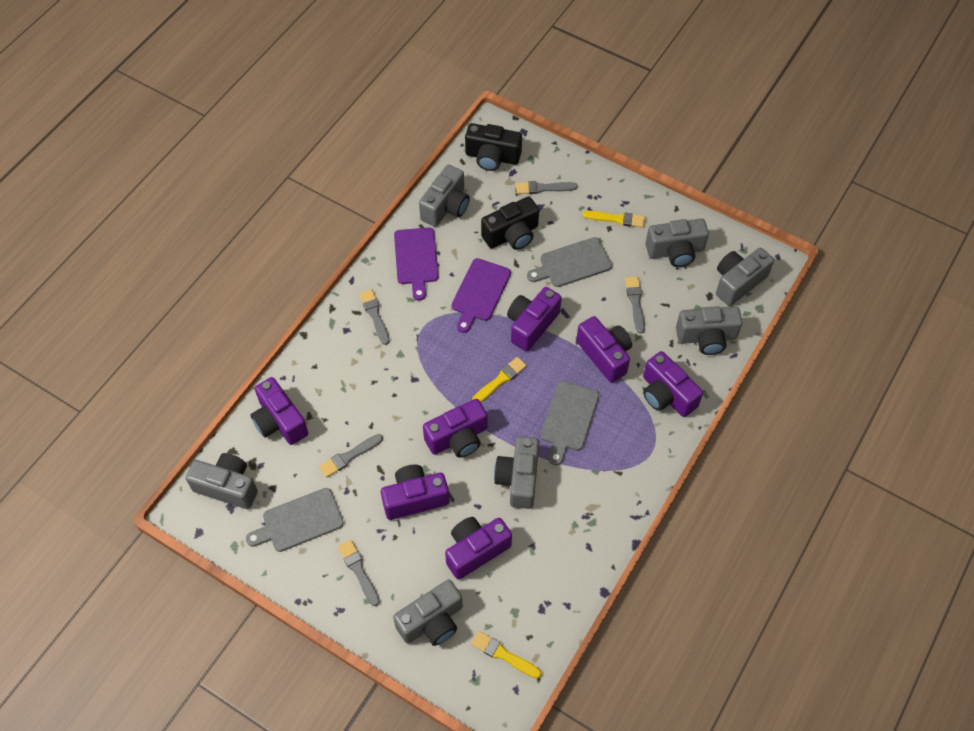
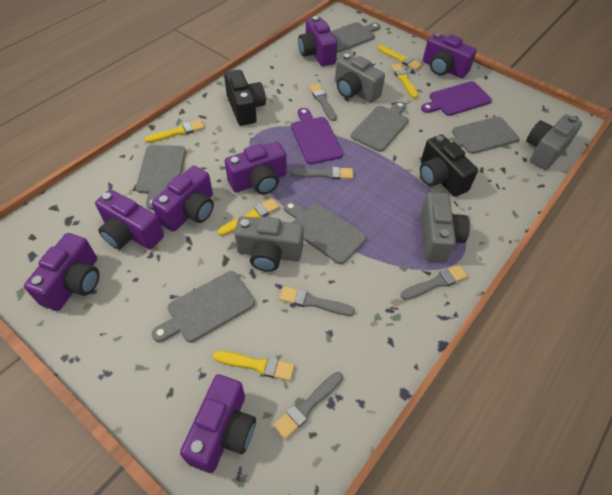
grey camera: 7 -> 4
grey cutting board: 3 -> 6
yellow brush: 3 -> 5

